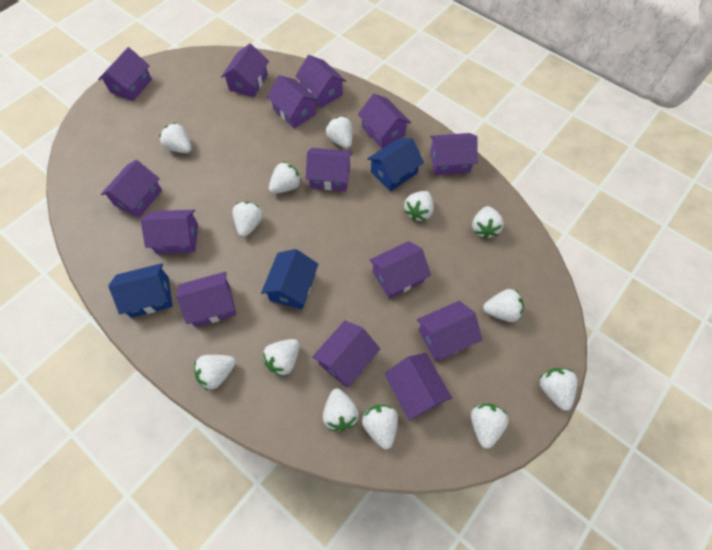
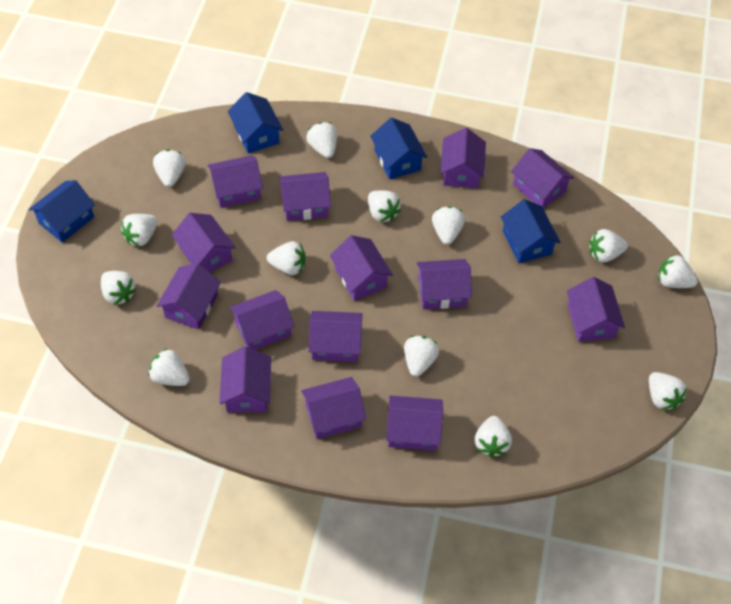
blue house: 3 -> 4

